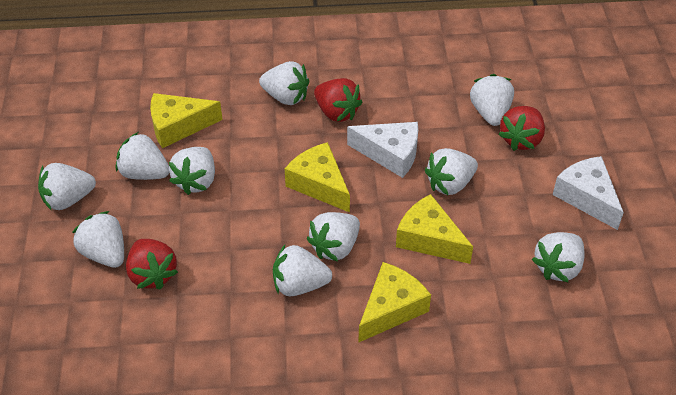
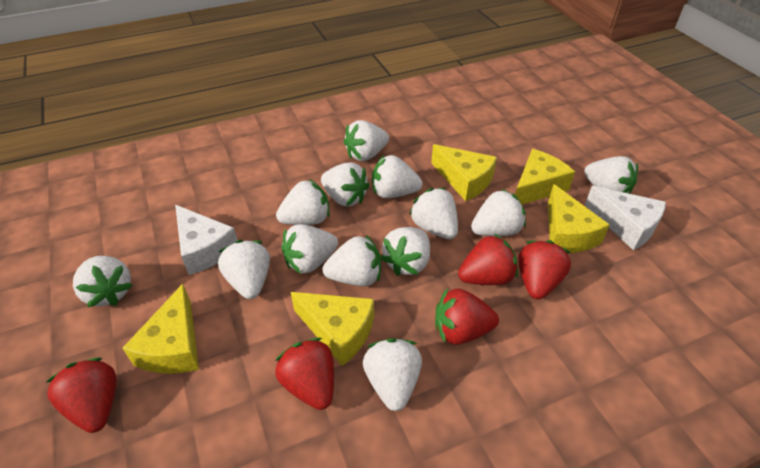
red strawberry: 3 -> 5
white strawberry: 10 -> 13
yellow cheese: 4 -> 5

